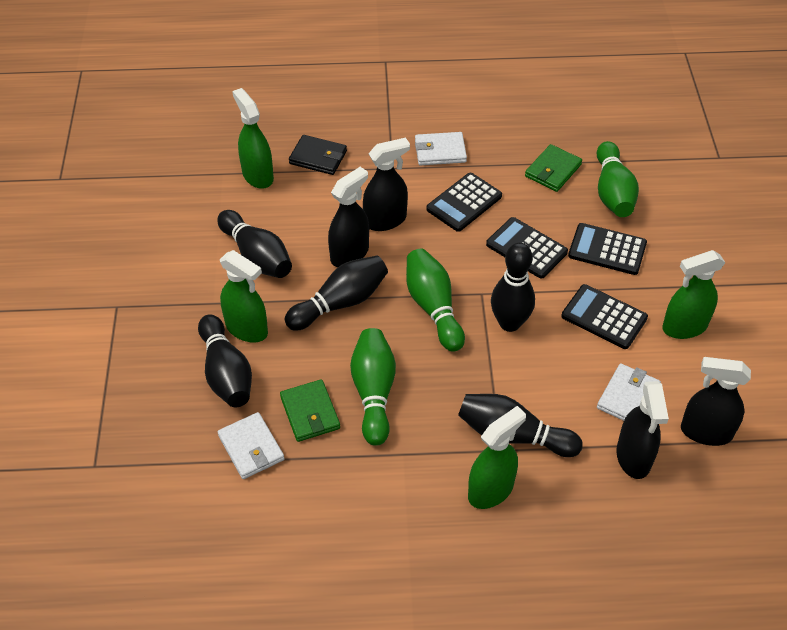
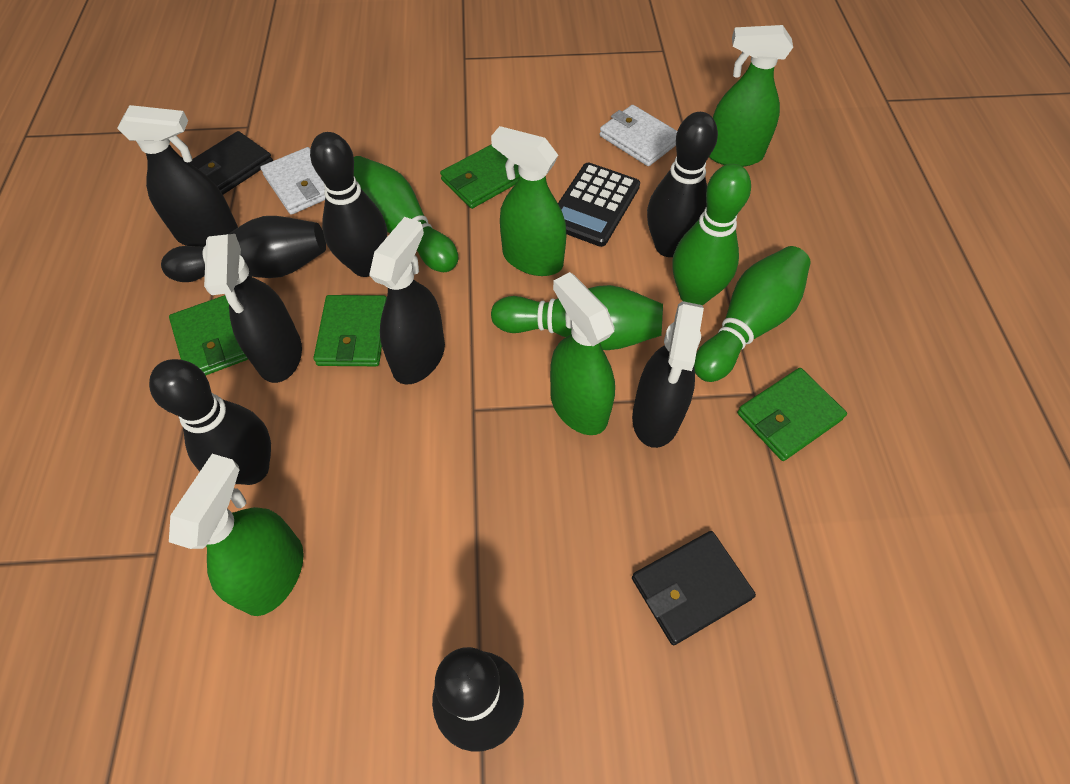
black calculator: 4 -> 1
black wallet: 1 -> 2
green bowling pin: 3 -> 4
green wallet: 2 -> 4
white wallet: 3 -> 2

